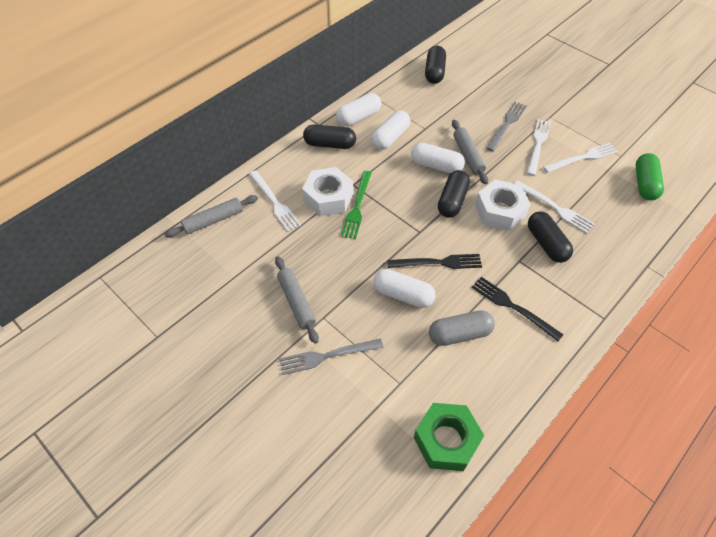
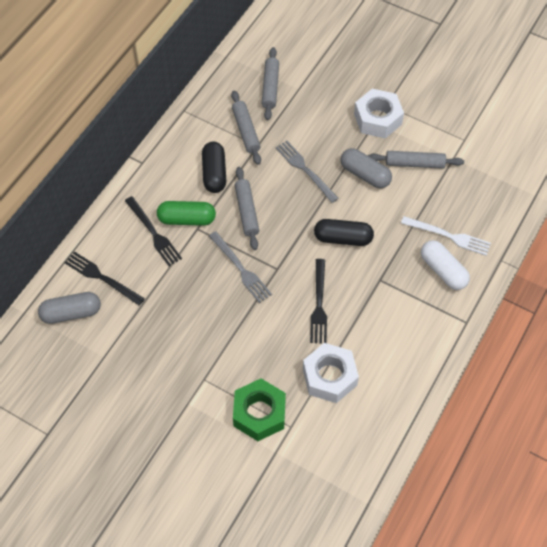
black capsule: 4 -> 2
black fork: 2 -> 3
green fork: 1 -> 0
grey capsule: 1 -> 2
grey rolling pin: 3 -> 4
white capsule: 4 -> 1
white fork: 4 -> 1

